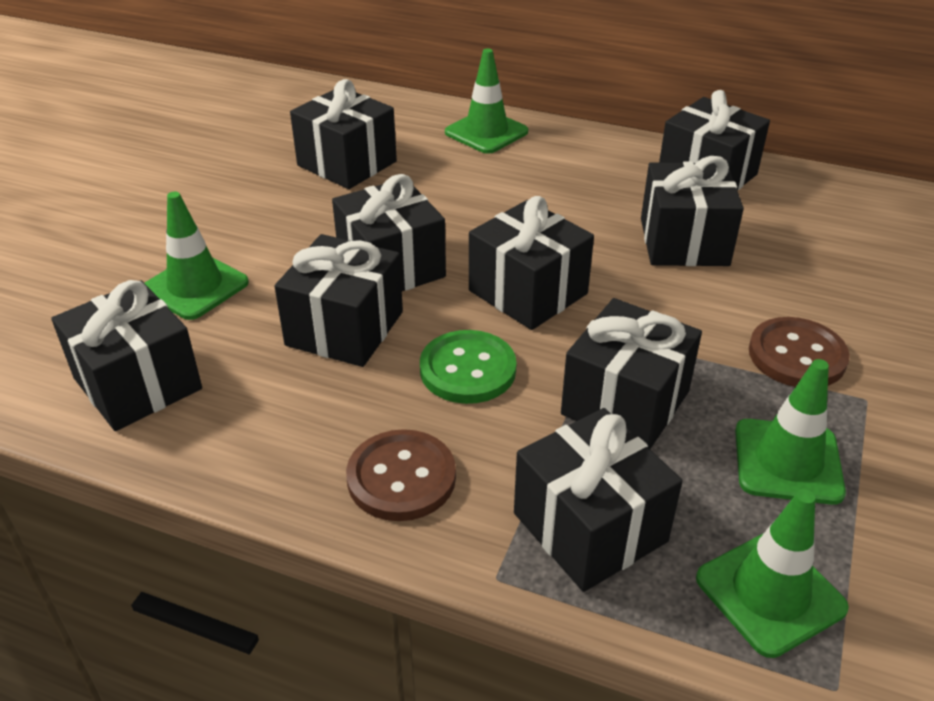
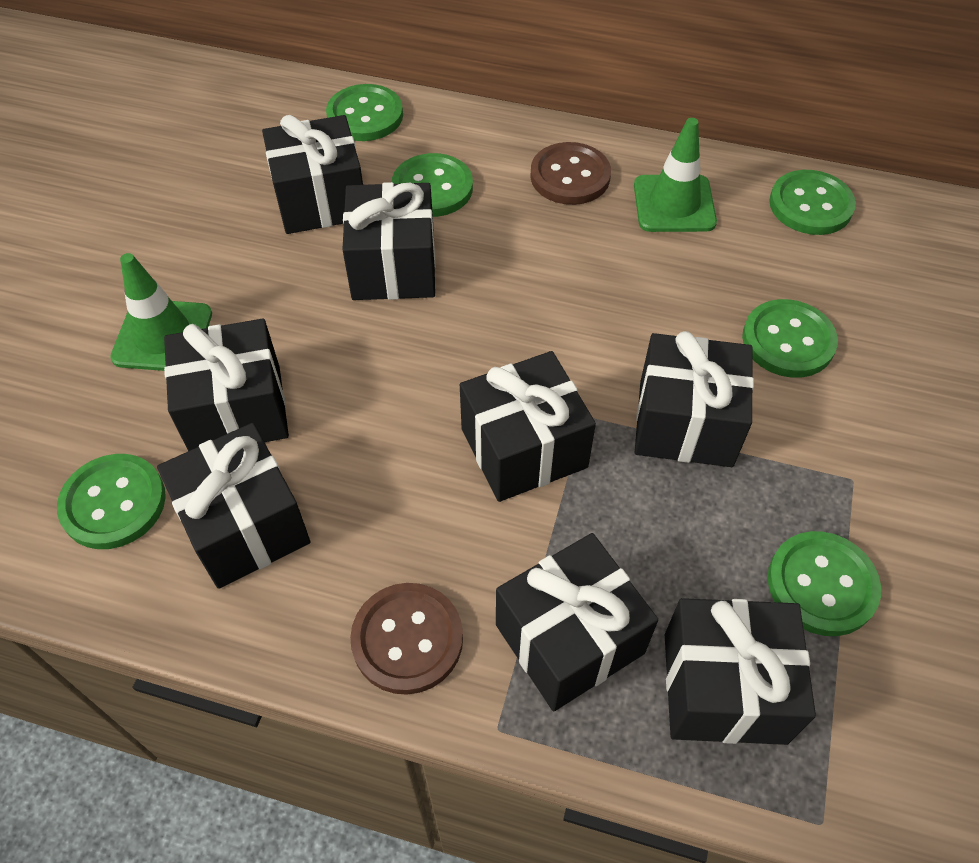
black gift: 9 -> 8
green button: 1 -> 6
green traffic cone: 4 -> 2

